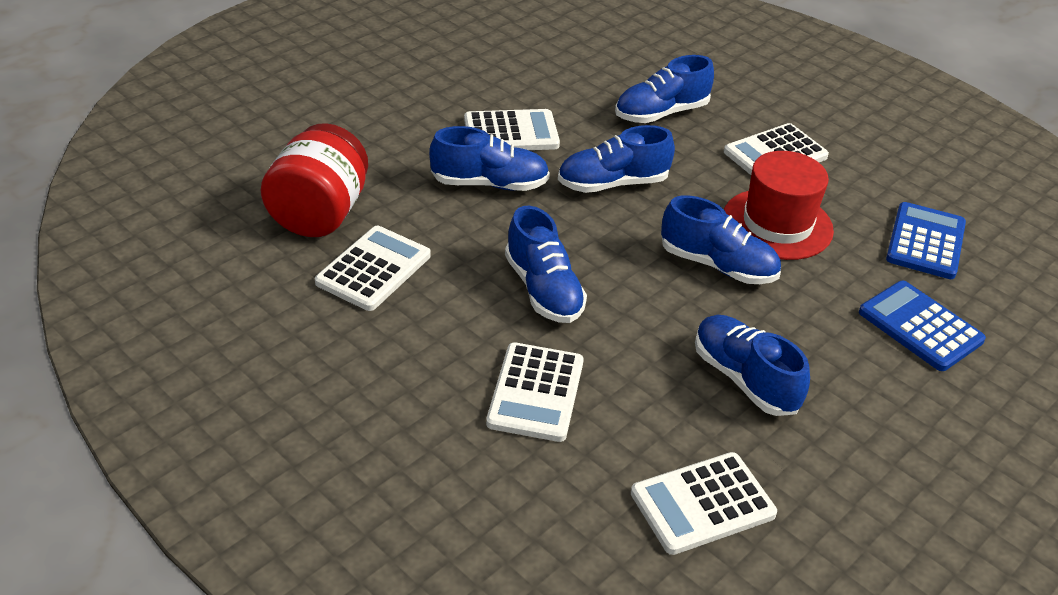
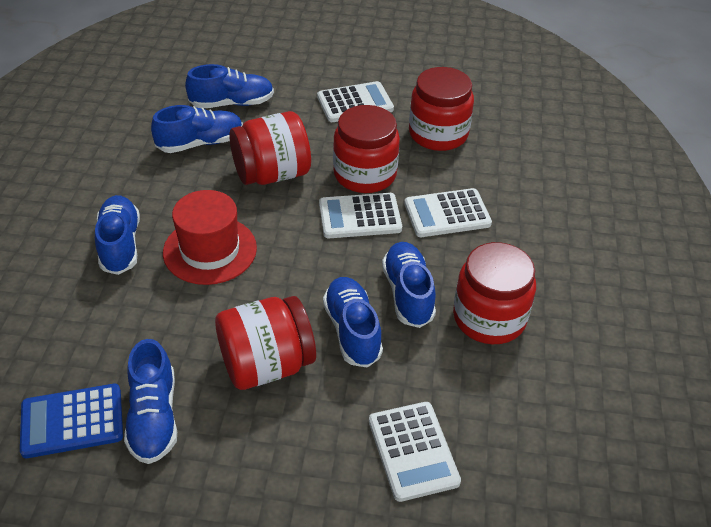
blue calculator: 2 -> 1
red jar: 1 -> 5
white calculator: 5 -> 4

